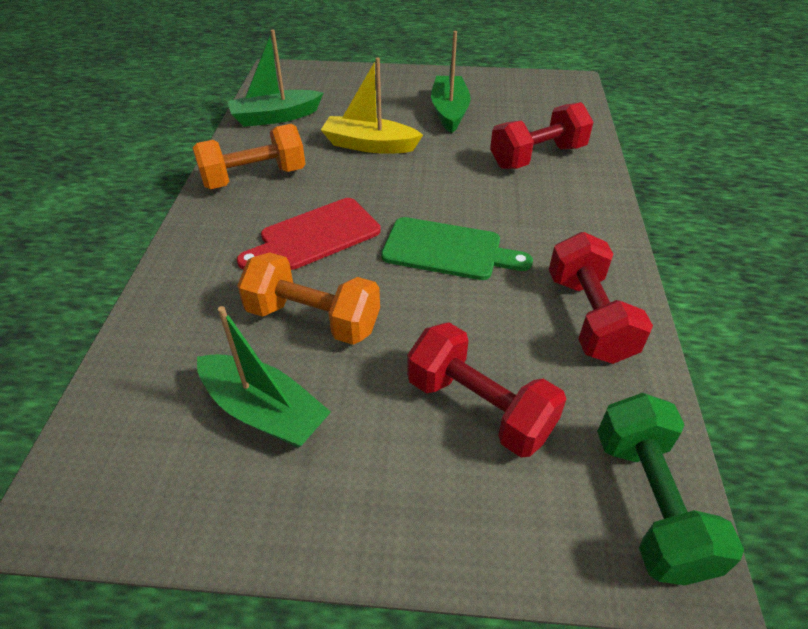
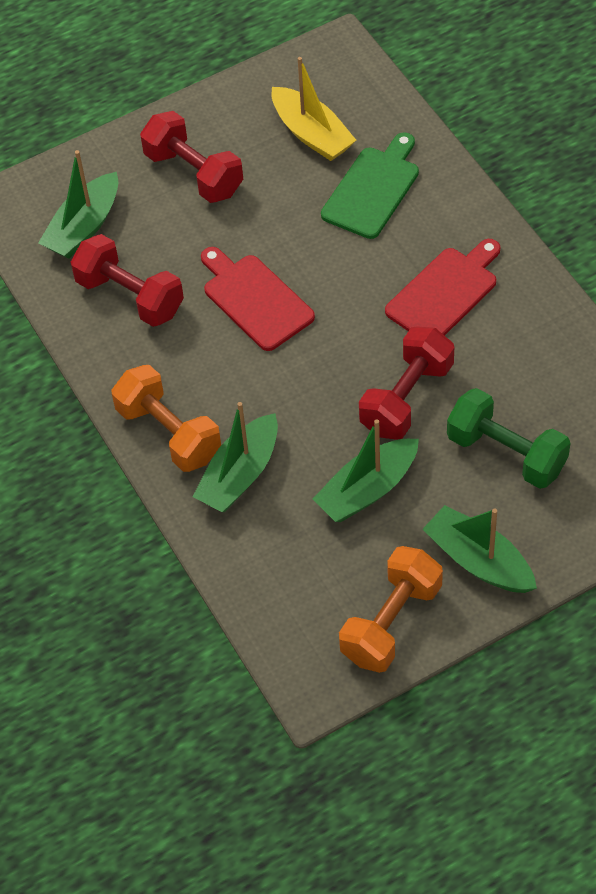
green boat: 3 -> 4
red cutting board: 1 -> 2

